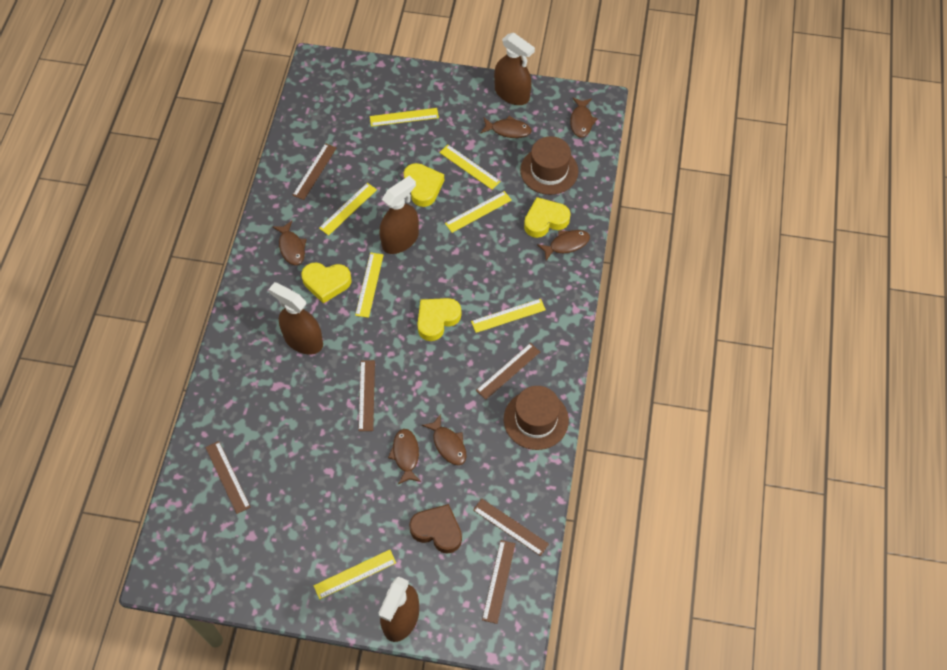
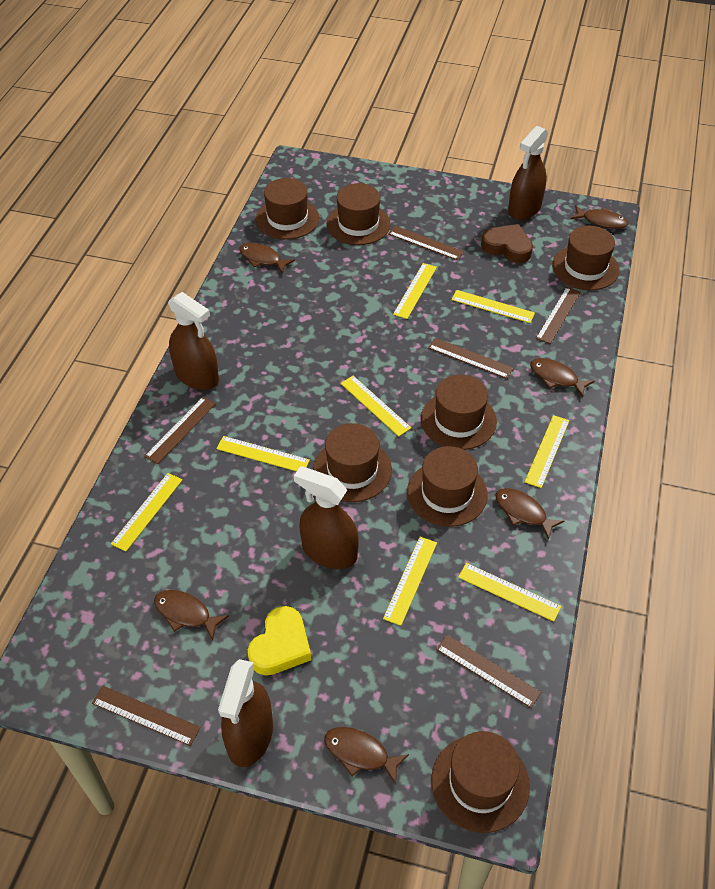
brown hat: 2 -> 7
yellow heart: 4 -> 1
yellow ruler: 7 -> 8

